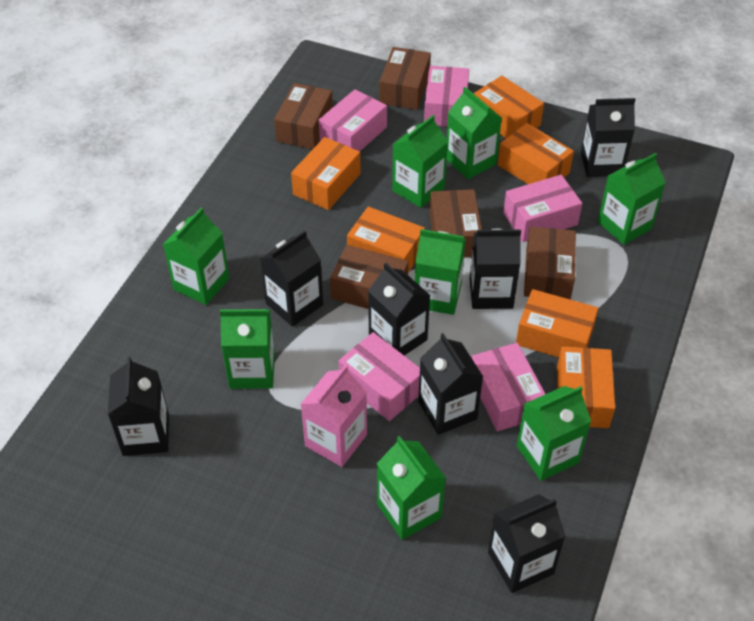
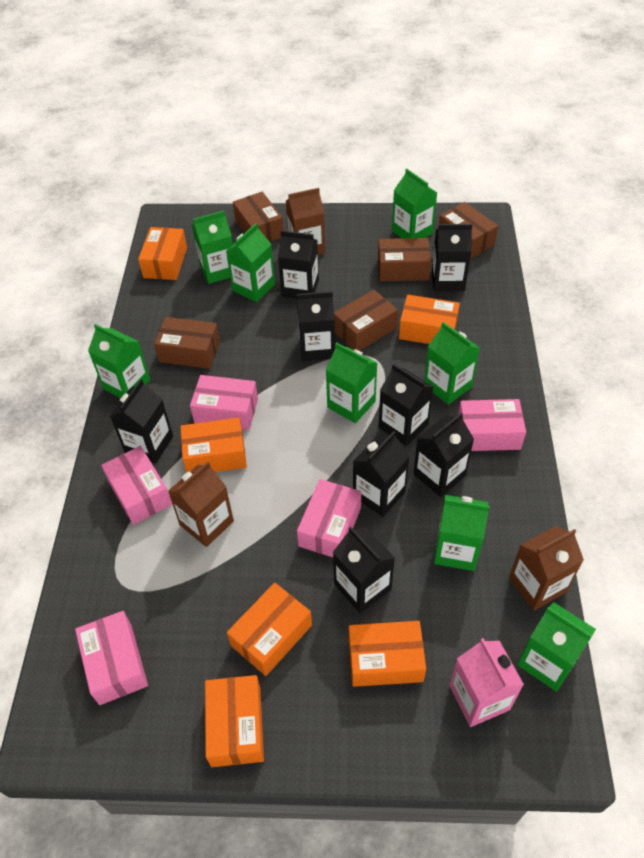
black carton: 7 -> 8
brown carton: 0 -> 3

